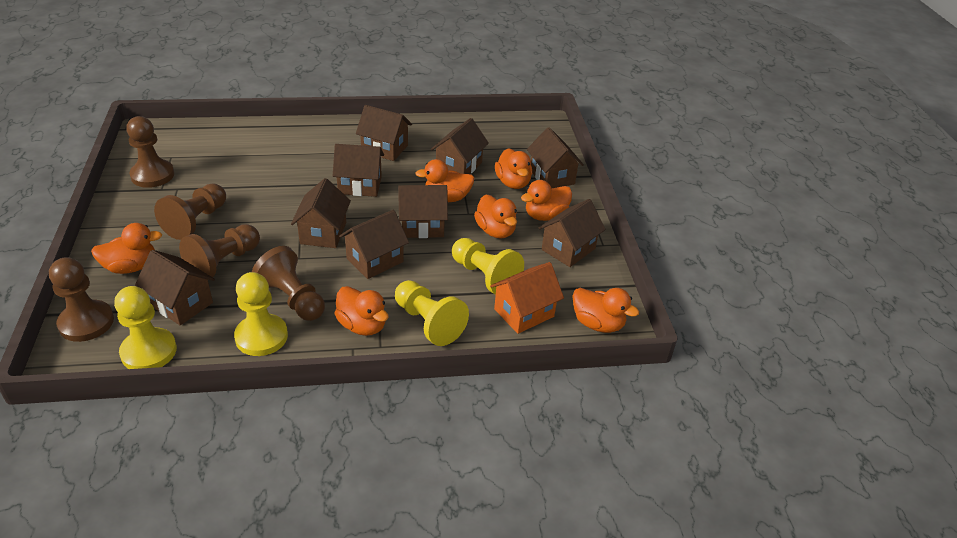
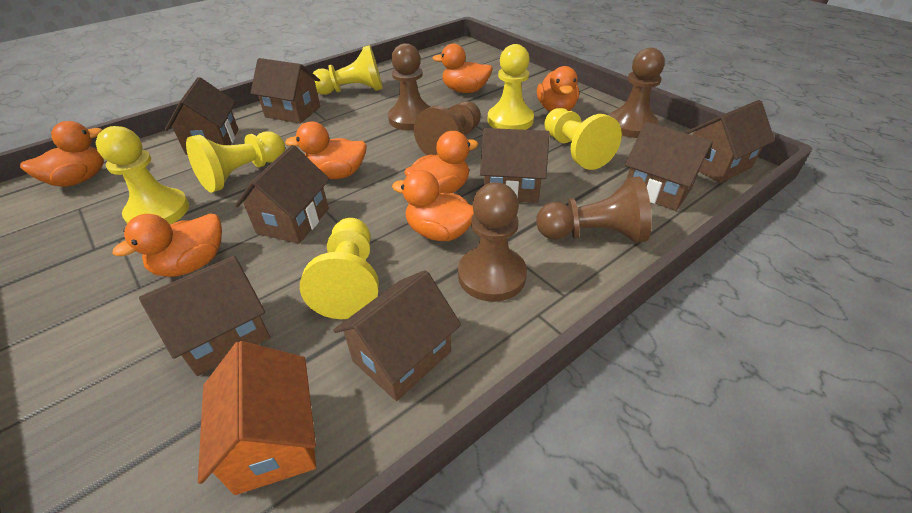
brown house: 9 -> 8
yellow pawn: 4 -> 6

